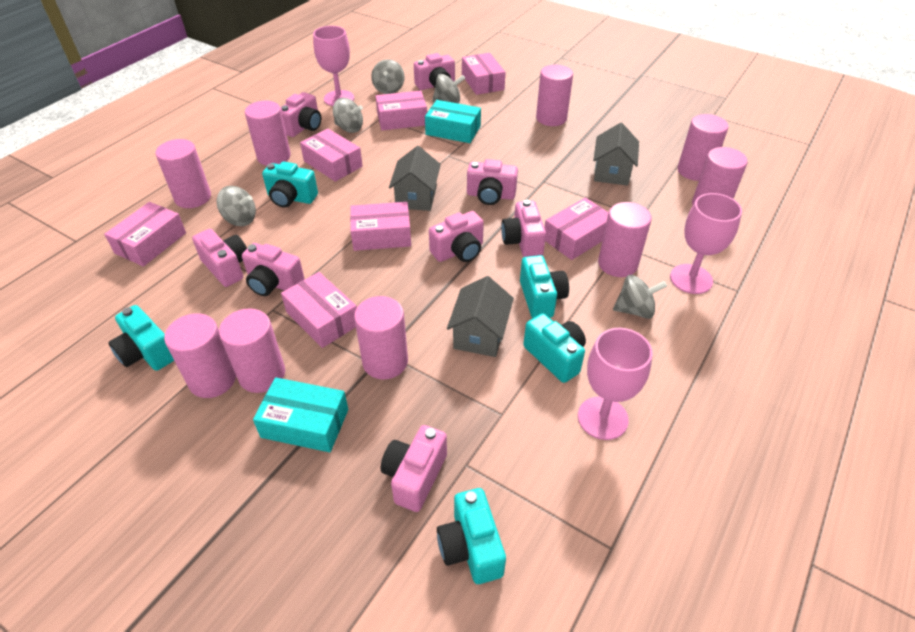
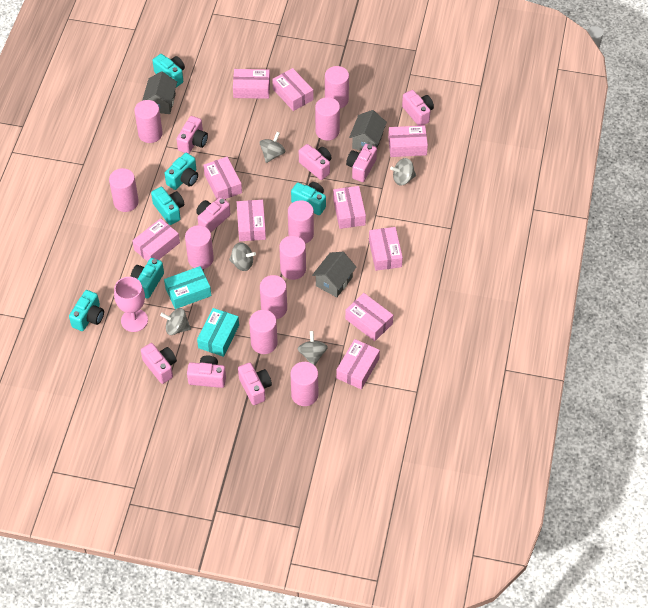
pink box: 7 -> 10
pink cylinder: 9 -> 10
pink goblet: 3 -> 1
turquoise camera: 5 -> 6

